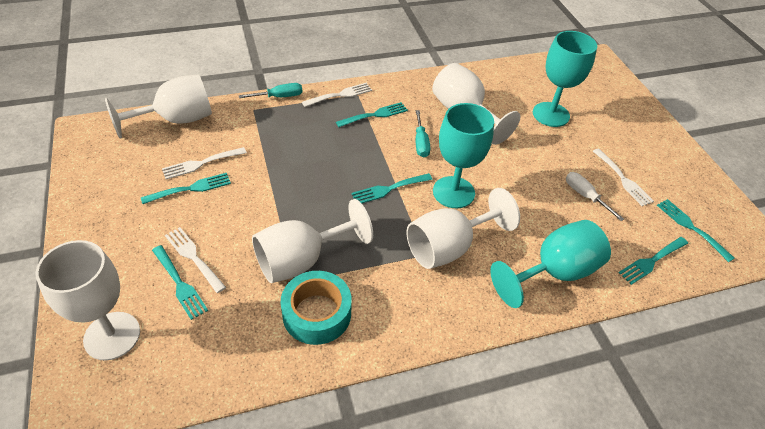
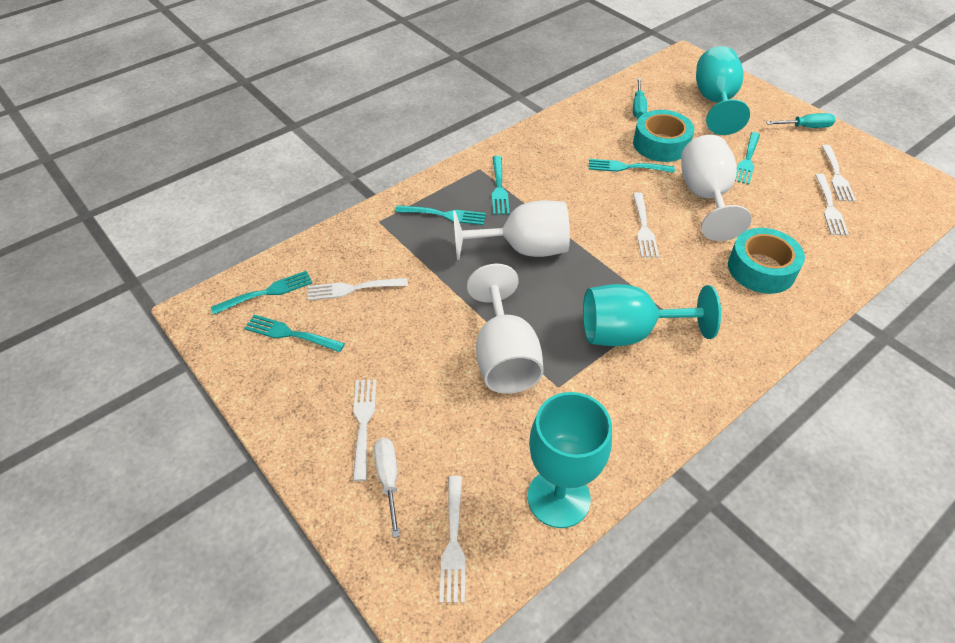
turquoise tape: 1 -> 2
white fork: 4 -> 6
white goblet: 5 -> 3

